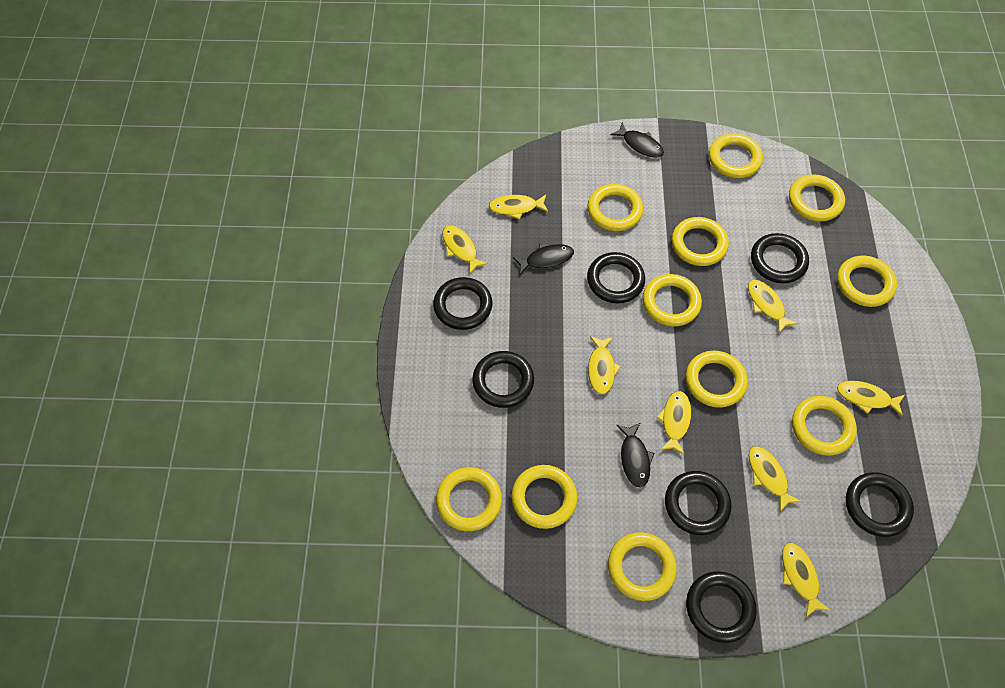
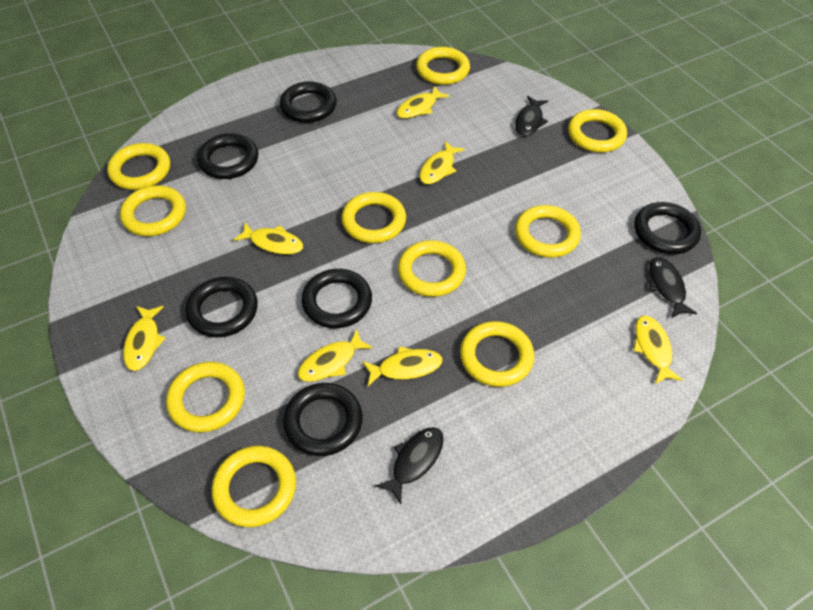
black ring: 7 -> 6
yellow fish: 8 -> 7
yellow ring: 11 -> 10

